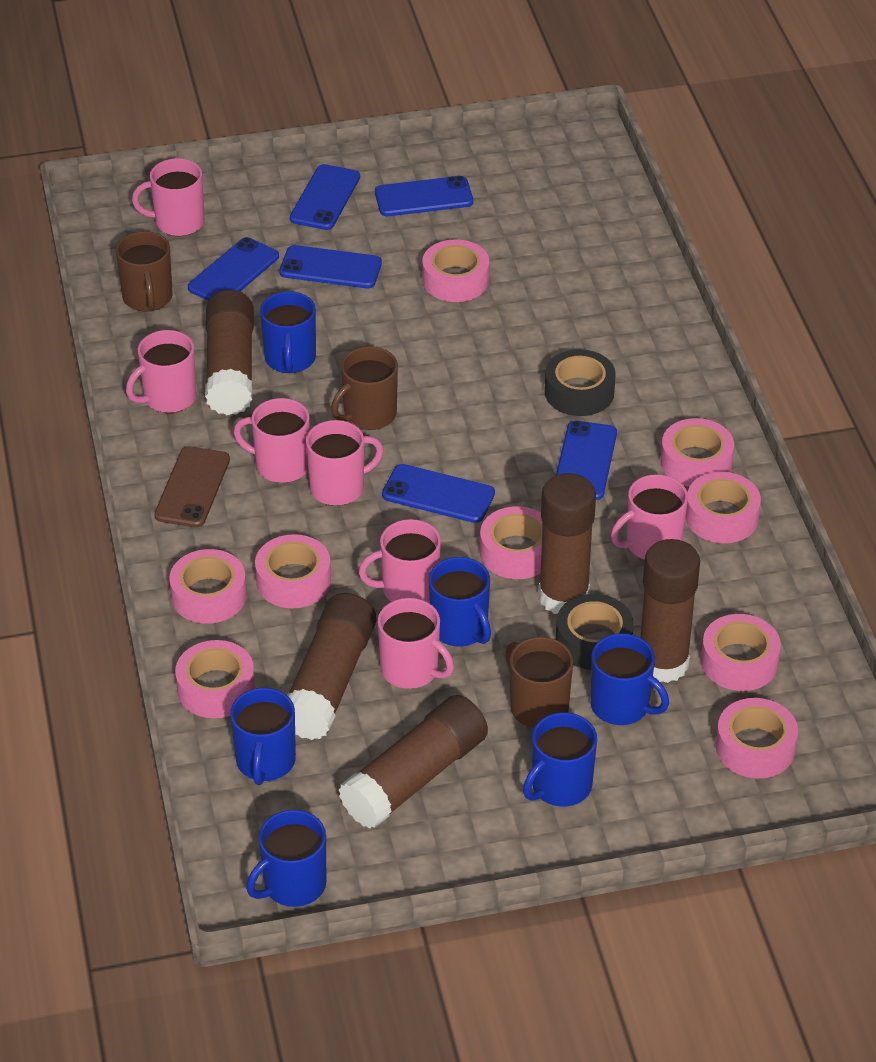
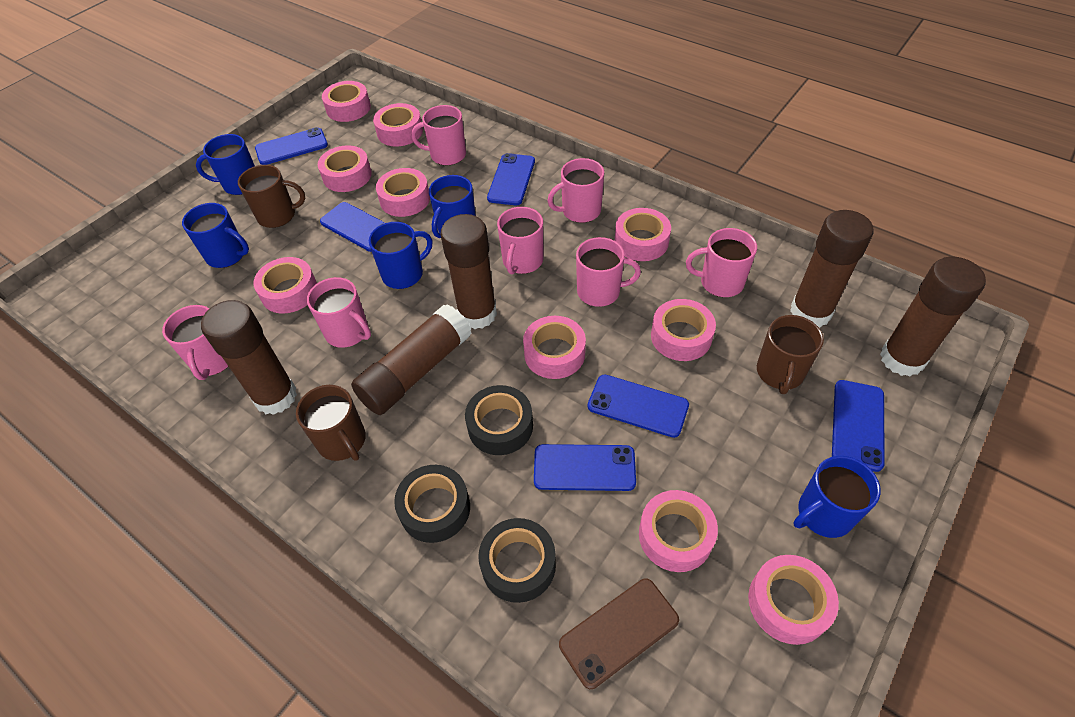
black tape: 2 -> 3
blue mug: 6 -> 5
pink tape: 9 -> 10

